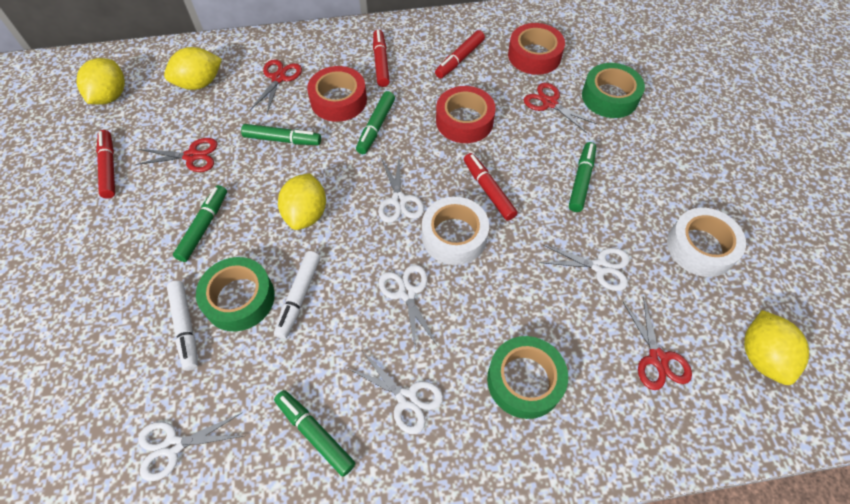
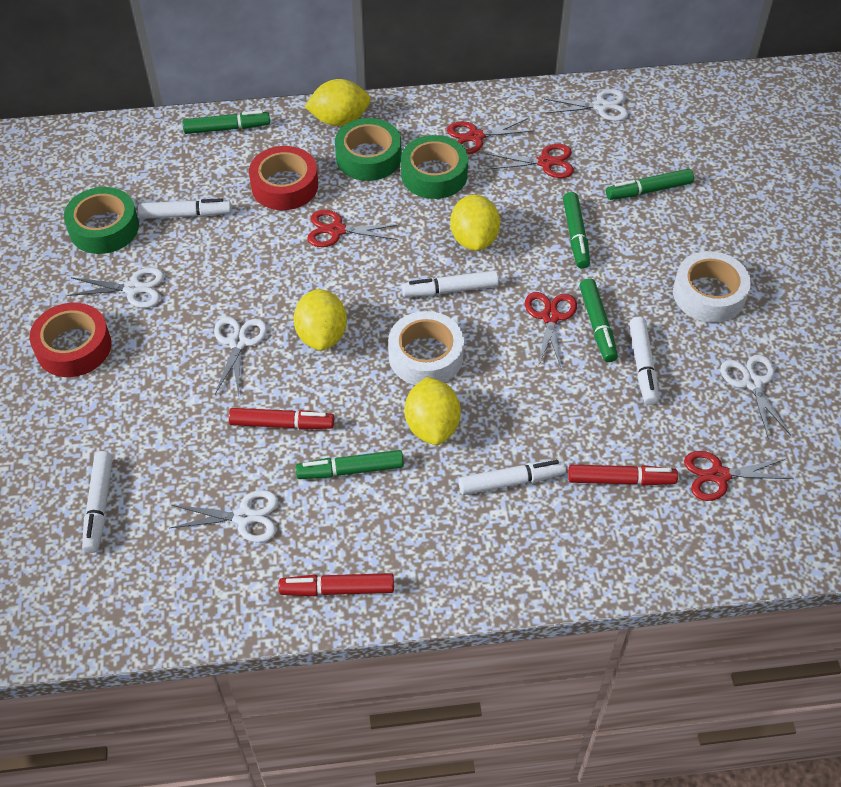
red marker: 4 -> 3
red scissors: 4 -> 5
red tape: 3 -> 2
white marker: 2 -> 5

